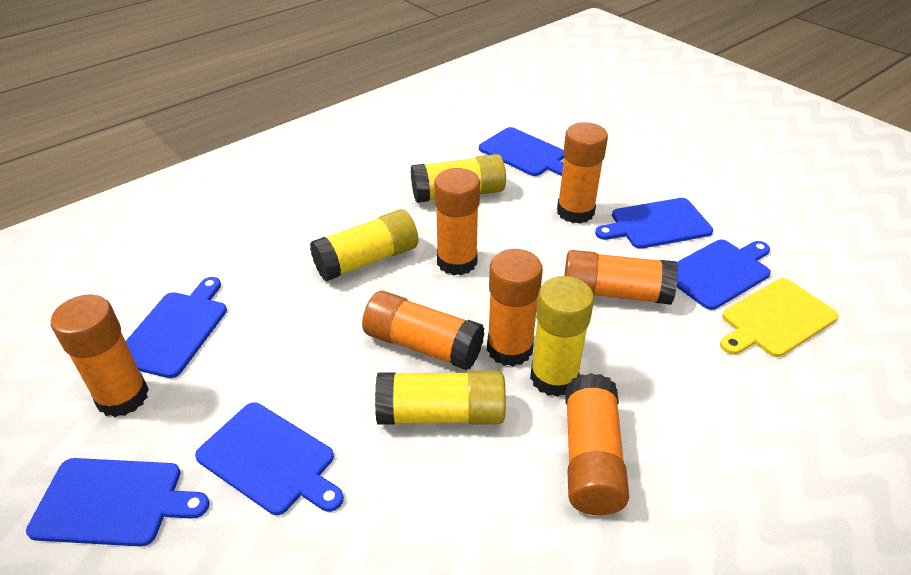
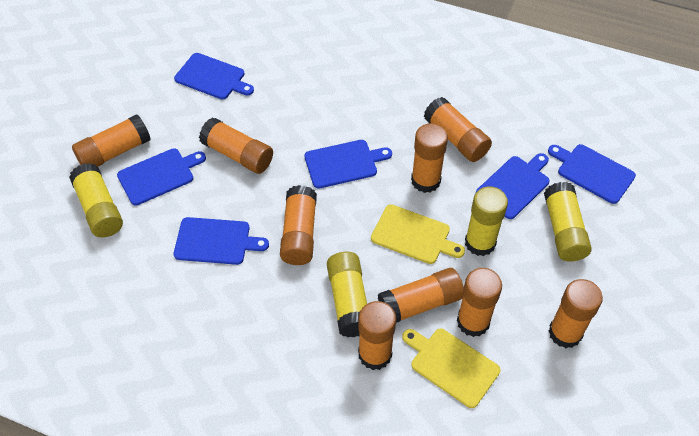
orange glue stick: 7 -> 9
yellow cutting board: 1 -> 2

